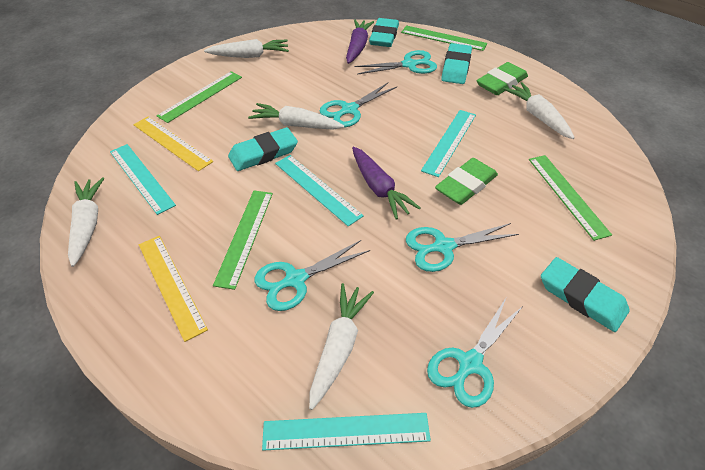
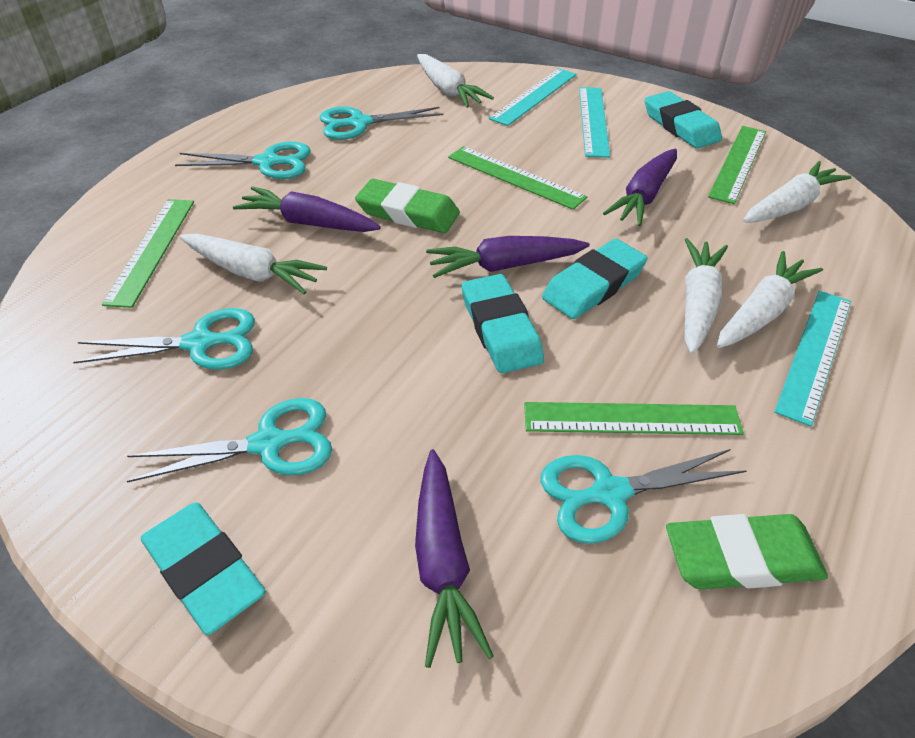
purple carrot: 2 -> 4
turquoise ruler: 4 -> 3
yellow ruler: 2 -> 0

